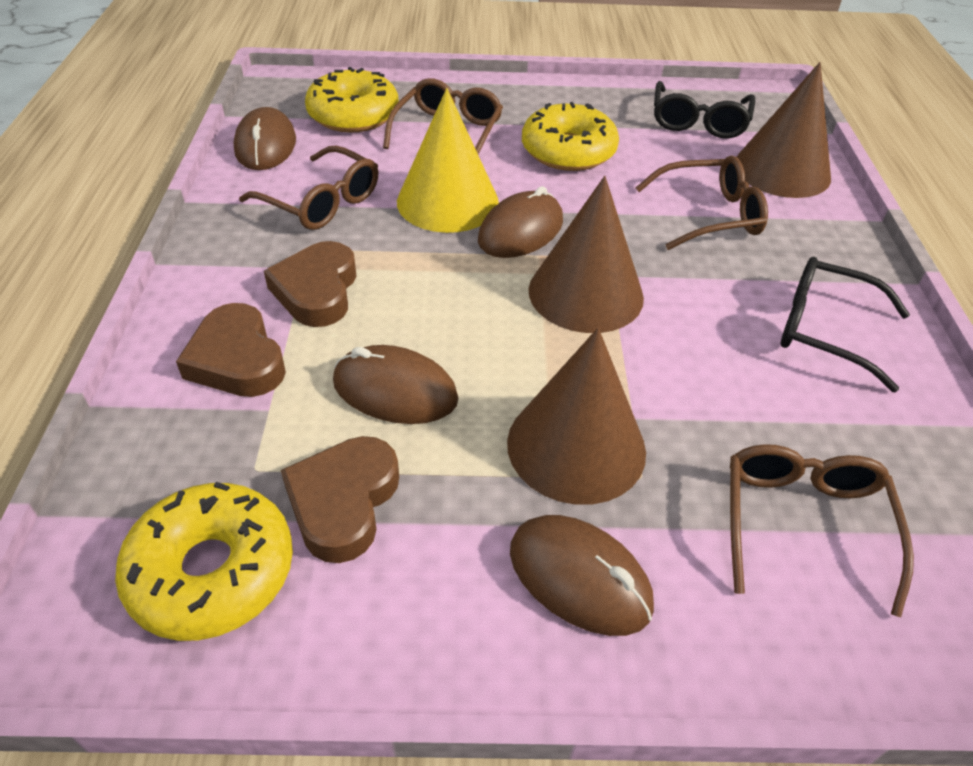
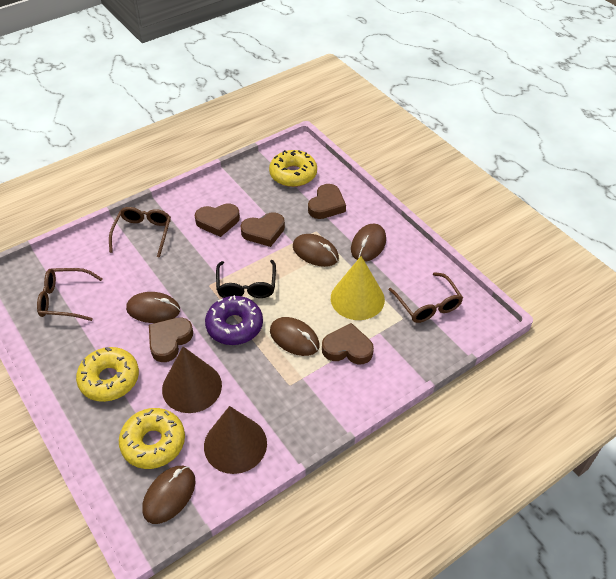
black glasses: 2 -> 1
brown cone: 3 -> 2
brown glasses: 4 -> 3
brown heart: 3 -> 5
brown mouse: 4 -> 5
purple donut: 0 -> 1

